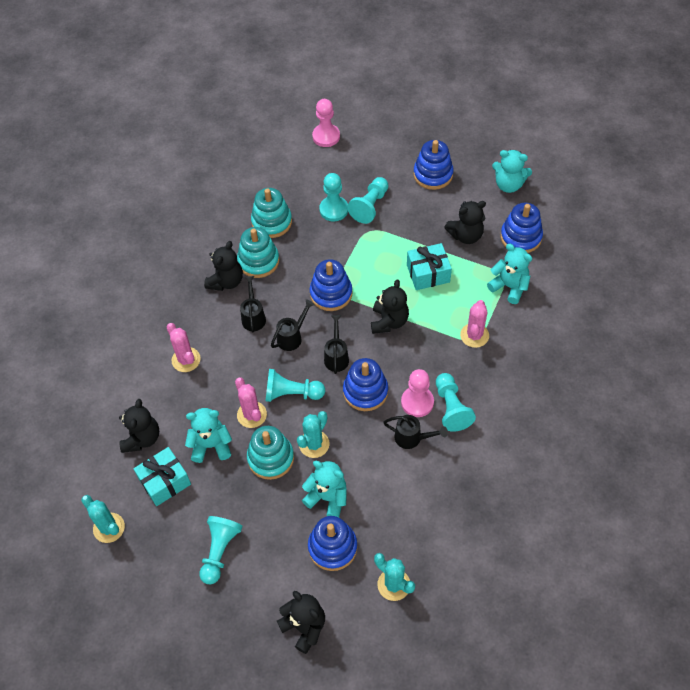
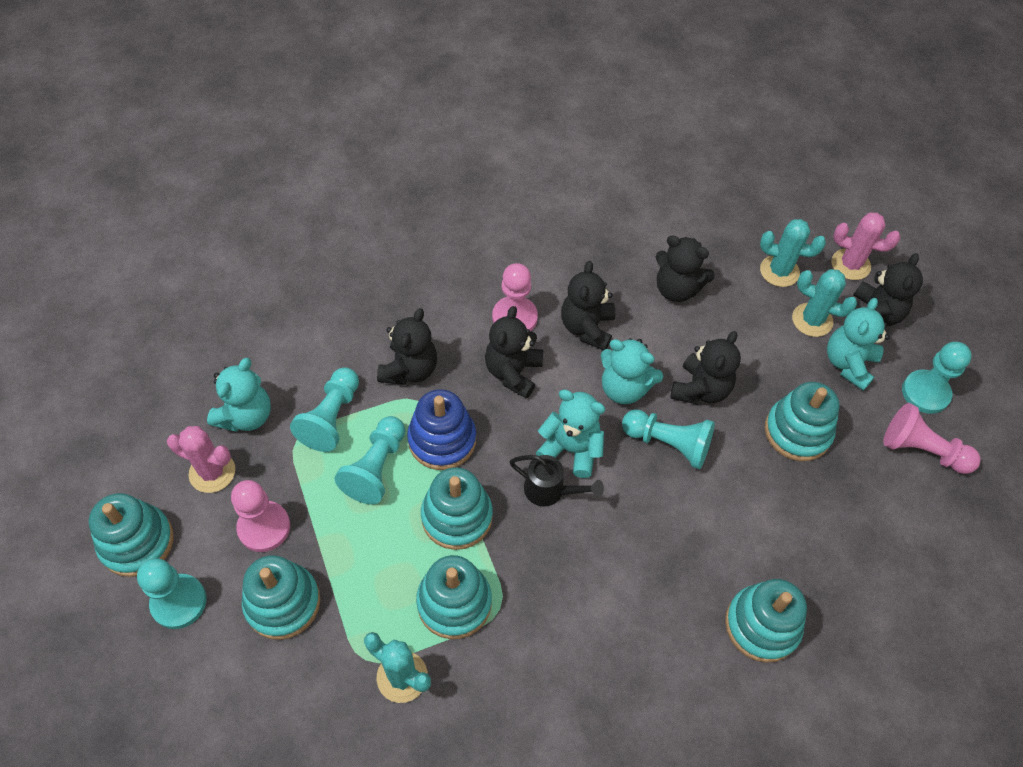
black teddy bear: 5 -> 6
black watering can: 4 -> 1
blue stacking toy: 5 -> 1
pink cactus: 3 -> 2
pink pawn: 2 -> 3
turquoise gift: 2 -> 0
turquoise stacking toy: 3 -> 6

